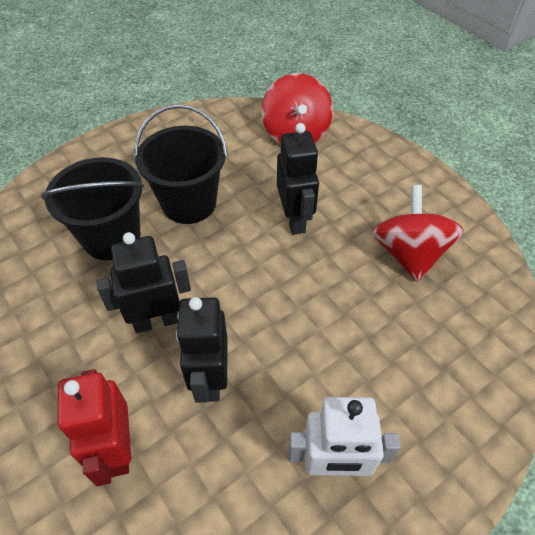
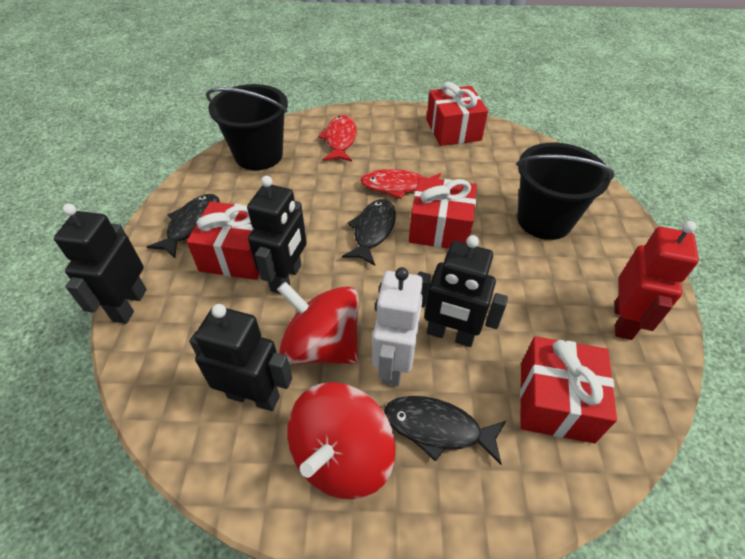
black fish: 0 -> 3
black robot: 3 -> 4
red fish: 0 -> 2
red gift: 0 -> 4

